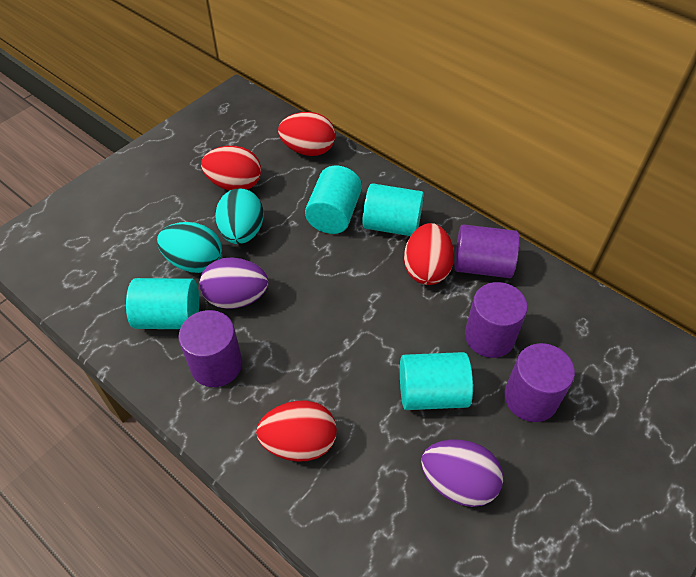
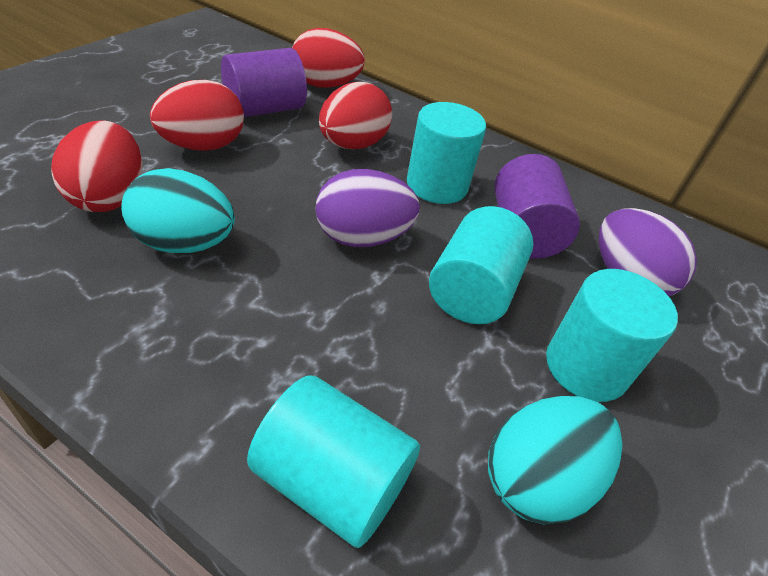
purple cylinder: 4 -> 2

